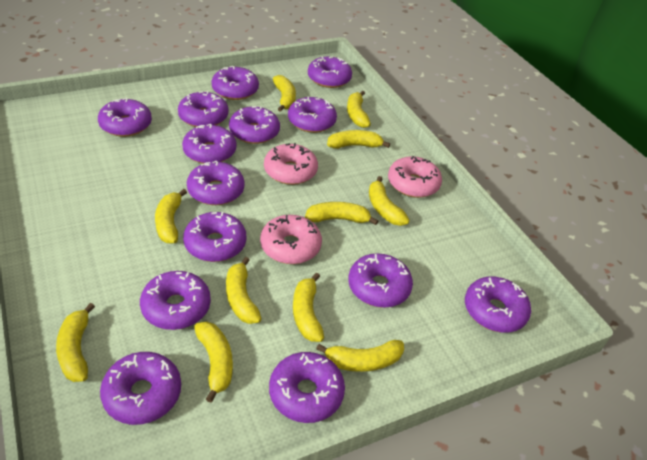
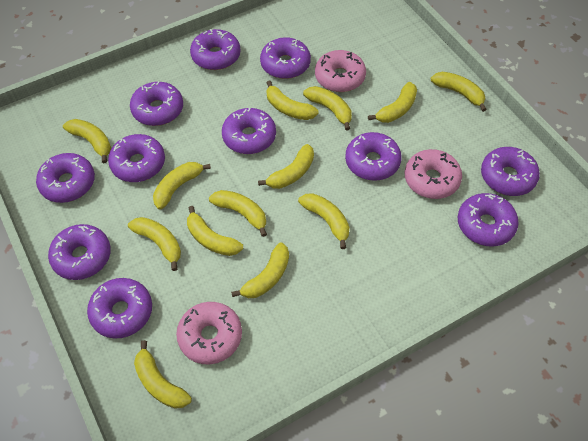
purple donut: 14 -> 11
yellow banana: 11 -> 13

